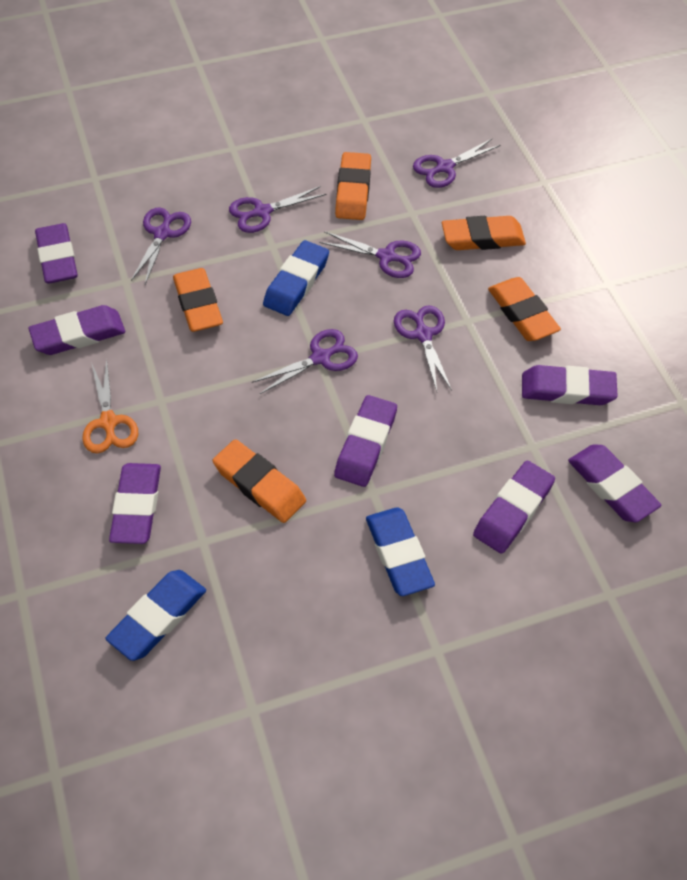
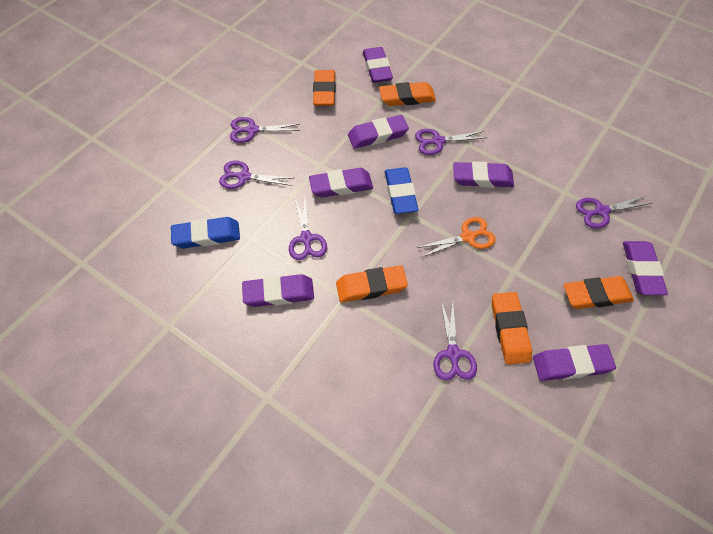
blue eraser: 3 -> 2

